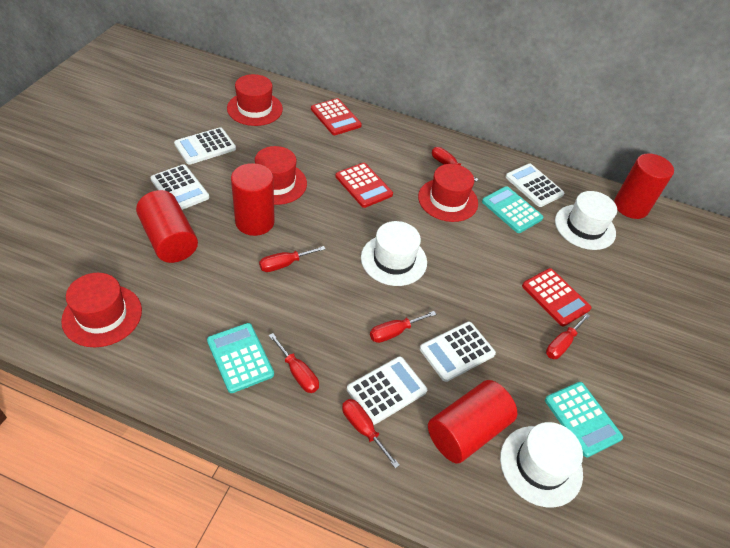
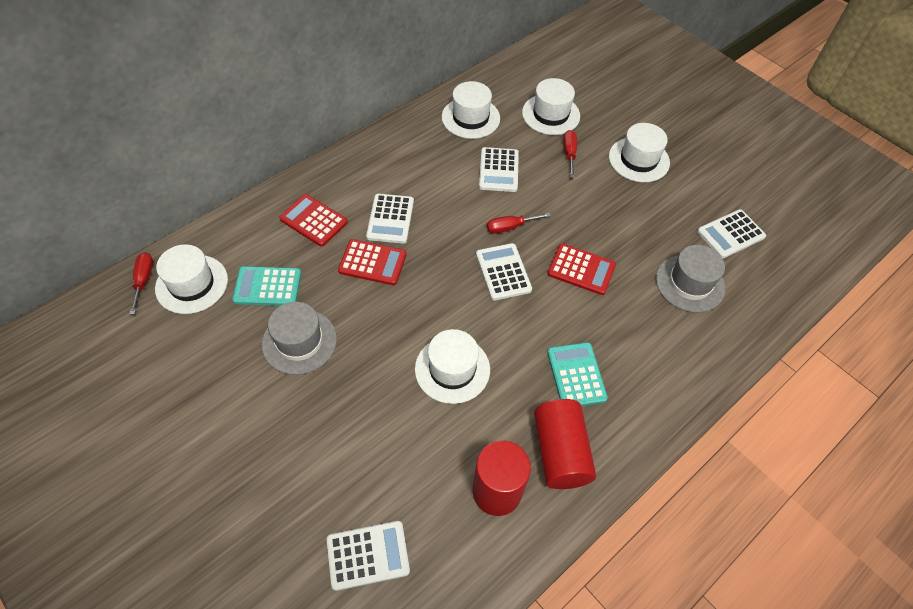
grey hat: 0 -> 2
red cylinder: 4 -> 2
red hat: 4 -> 0
red screwdriver: 6 -> 3
turquoise calculator: 3 -> 2
white hat: 3 -> 5

